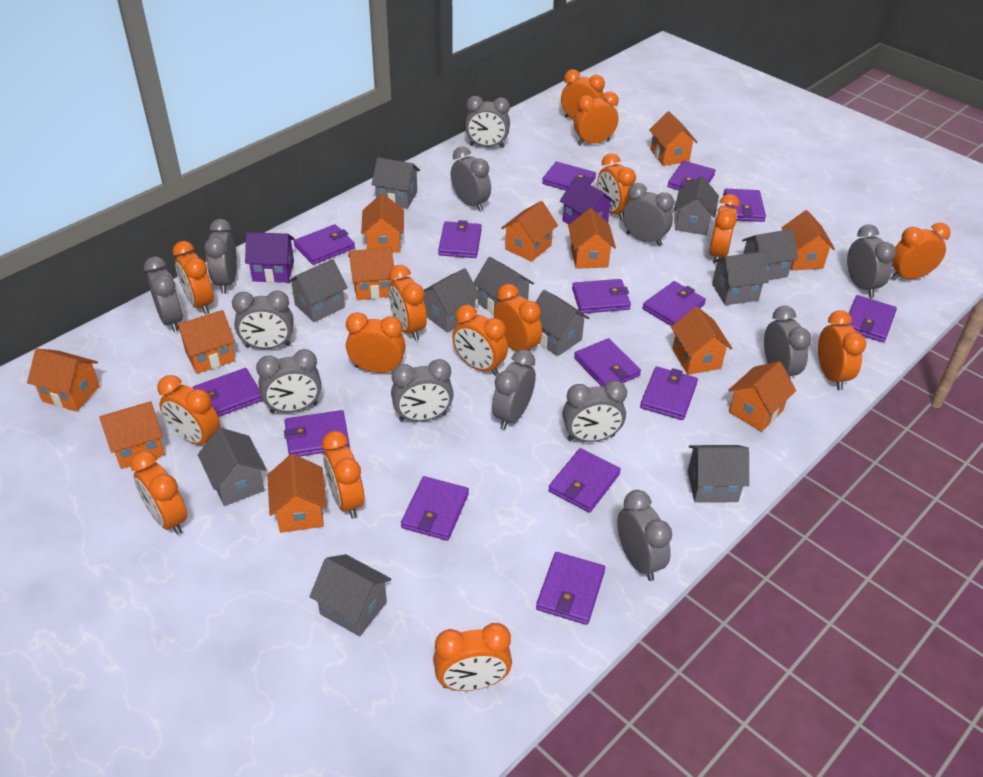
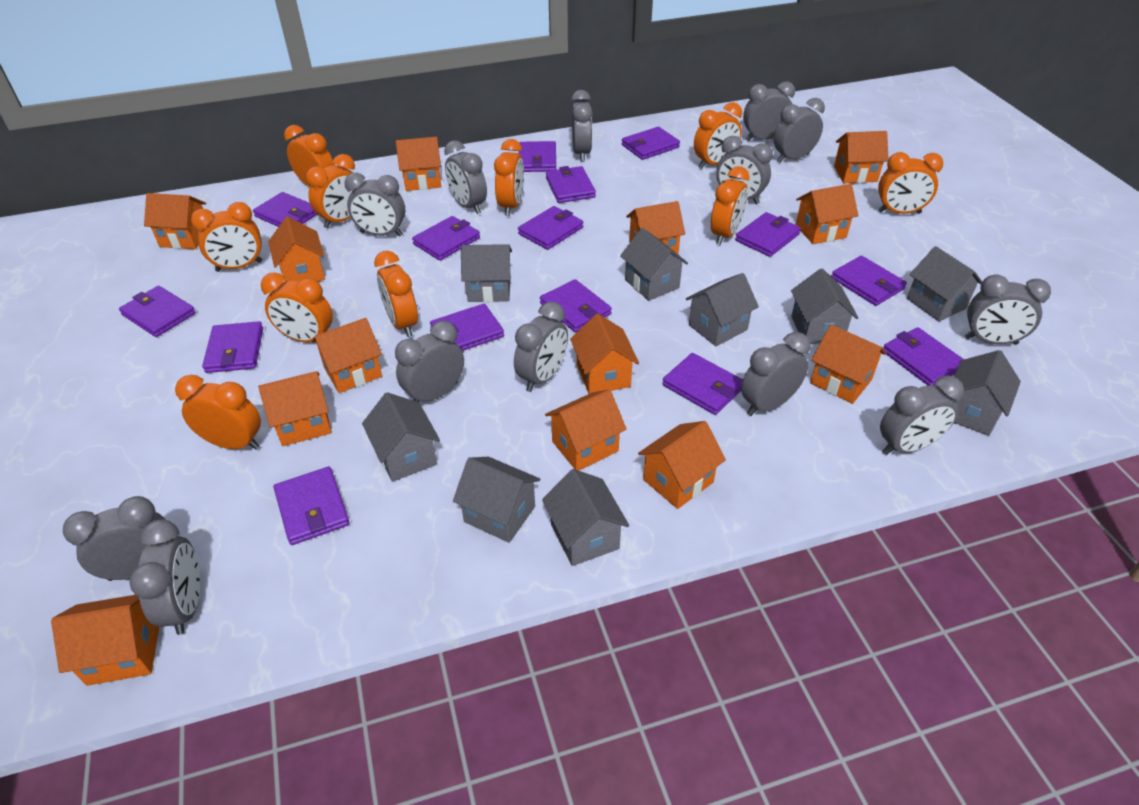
grey house: 11 -> 9
orange clock: 15 -> 10
orange house: 12 -> 13
purple house: 2 -> 0

